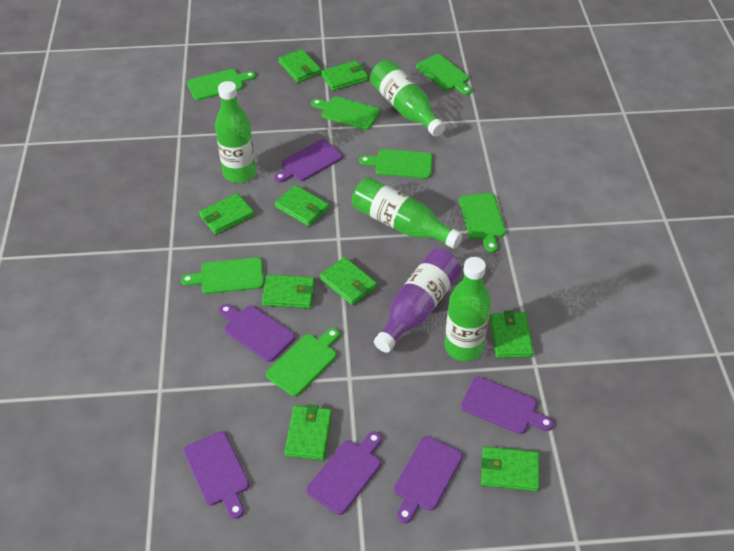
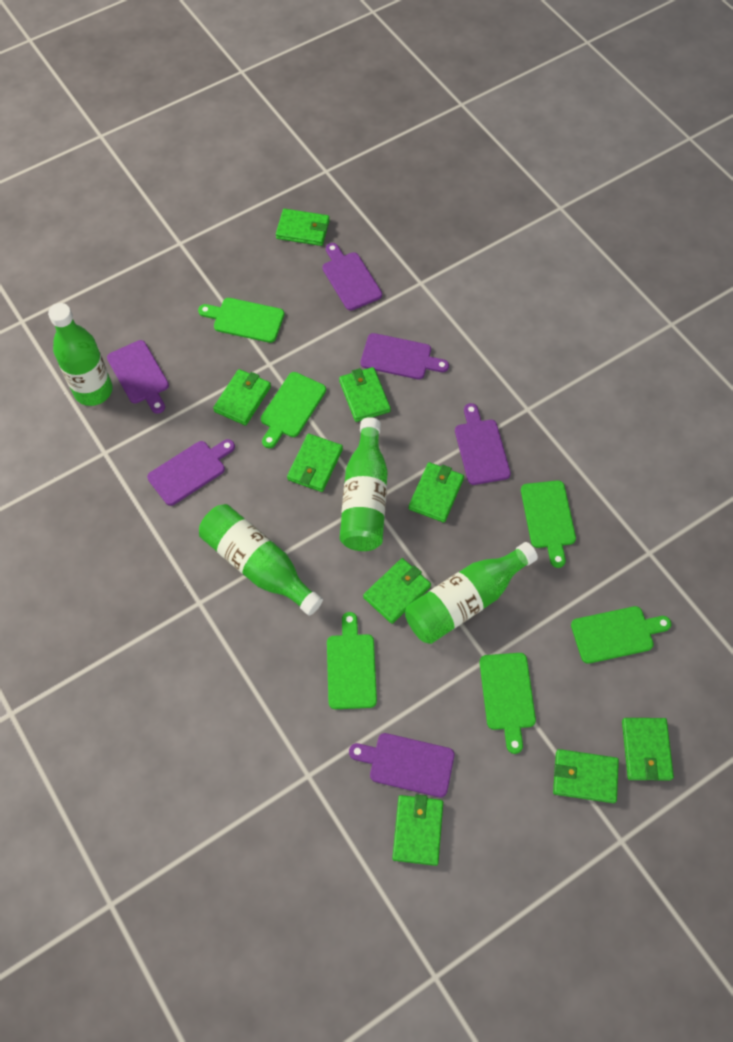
green cutting board: 7 -> 6
purple bottle: 1 -> 0

